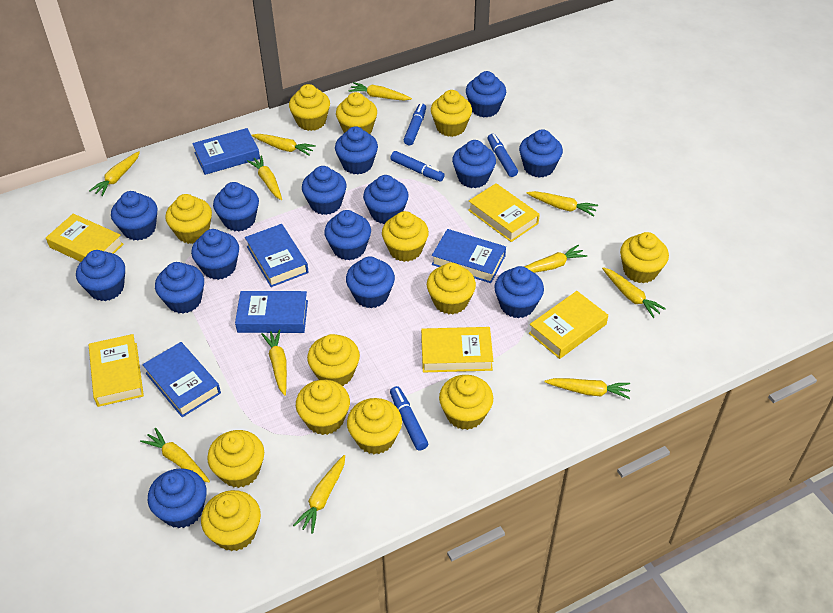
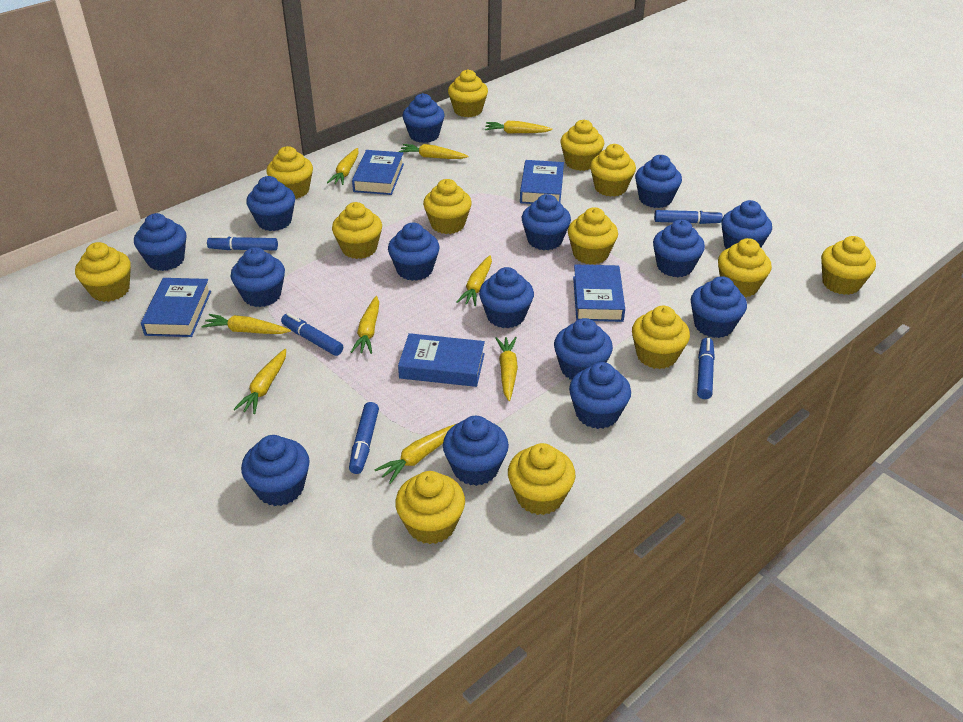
blue marker: 4 -> 5
yellow book: 5 -> 0
yellow carrot: 11 -> 9

